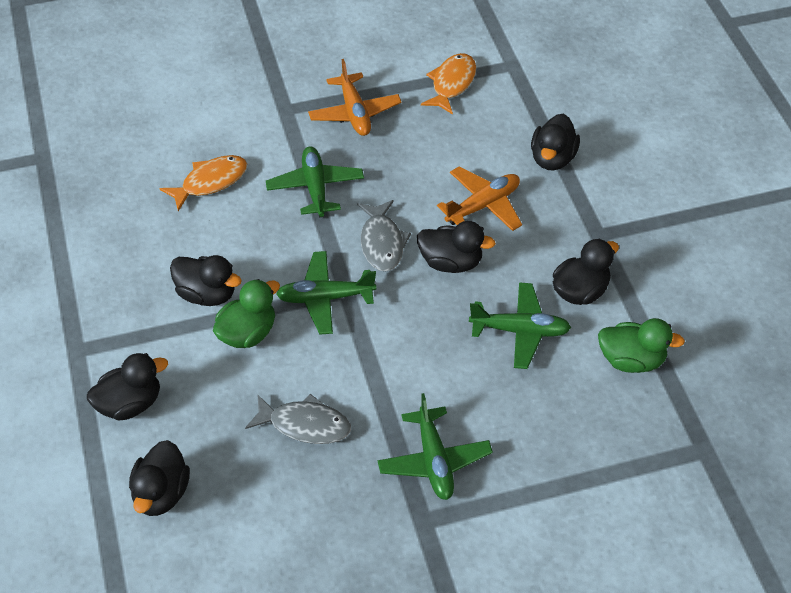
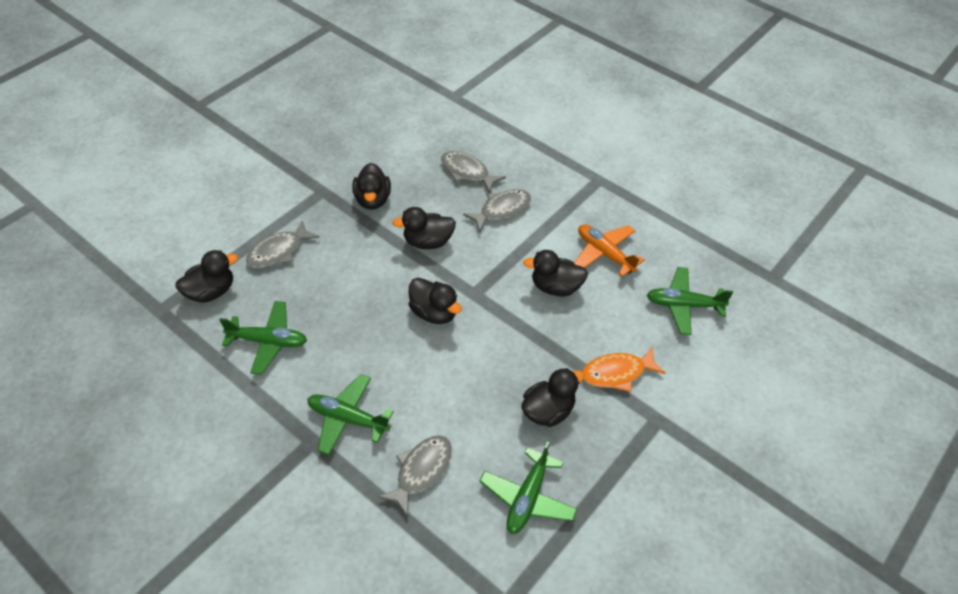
green duck: 2 -> 0
grey fish: 2 -> 4
orange fish: 2 -> 1
orange plane: 2 -> 1

